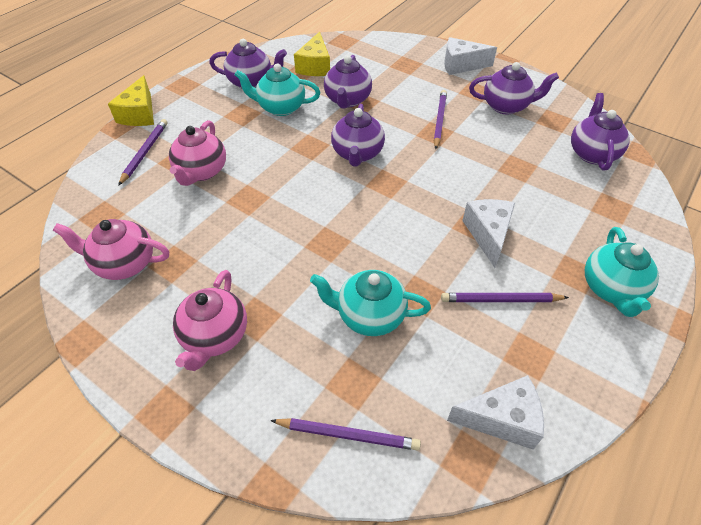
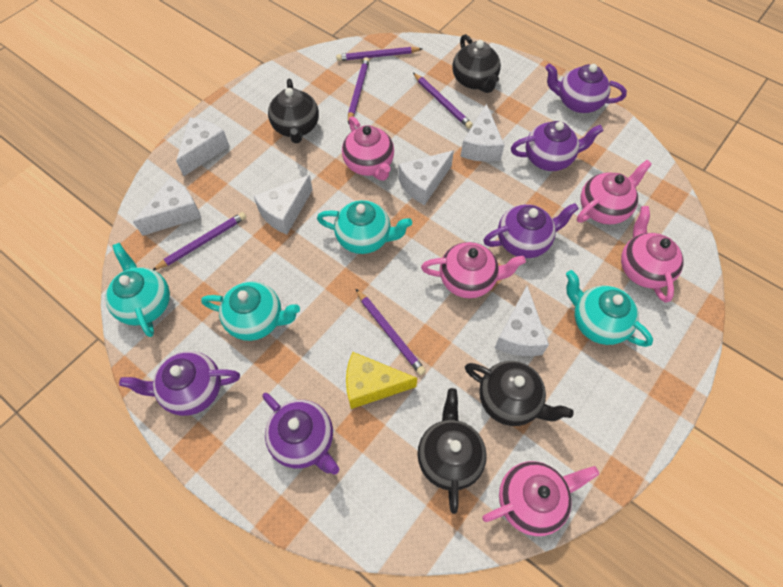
black teapot: 0 -> 4
pink teapot: 3 -> 5
purple pencil: 4 -> 5
turquoise teapot: 3 -> 4
white cheese: 3 -> 6
yellow cheese: 2 -> 1

